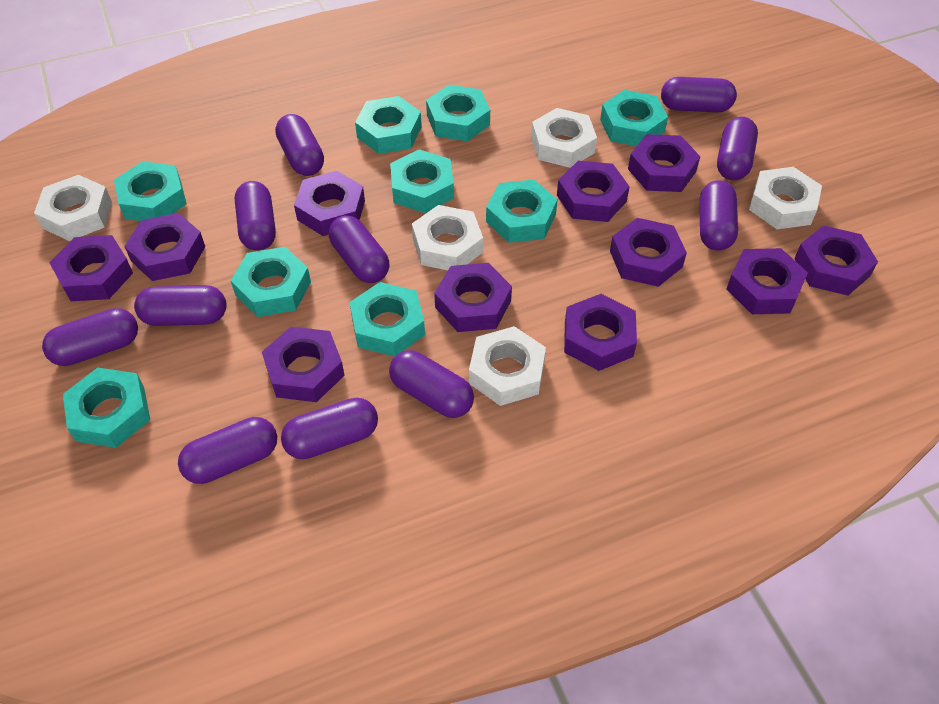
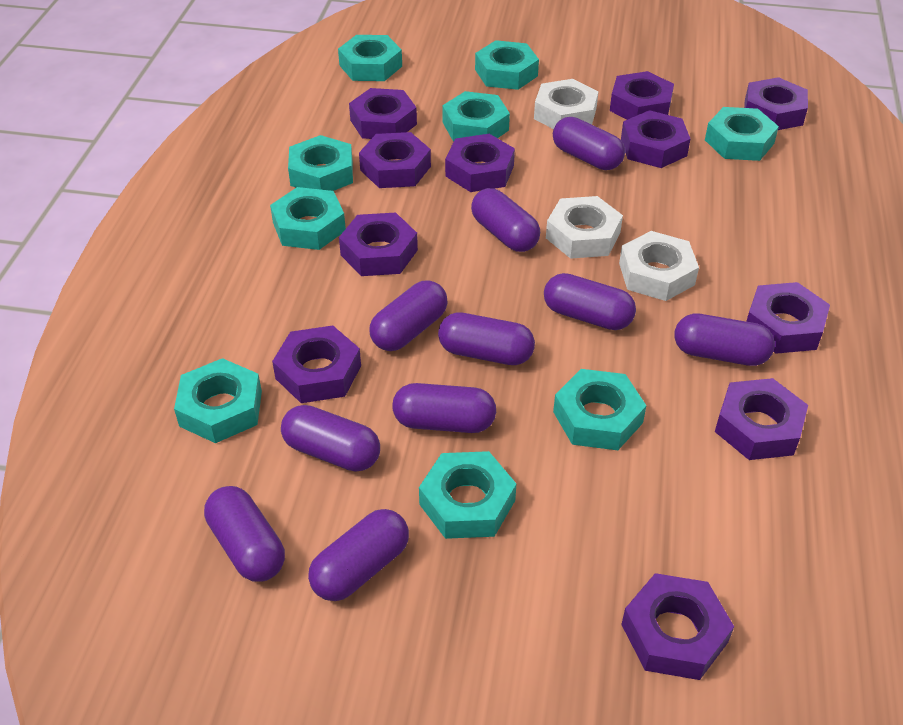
purple capsule: 11 -> 10
white nut: 5 -> 3

